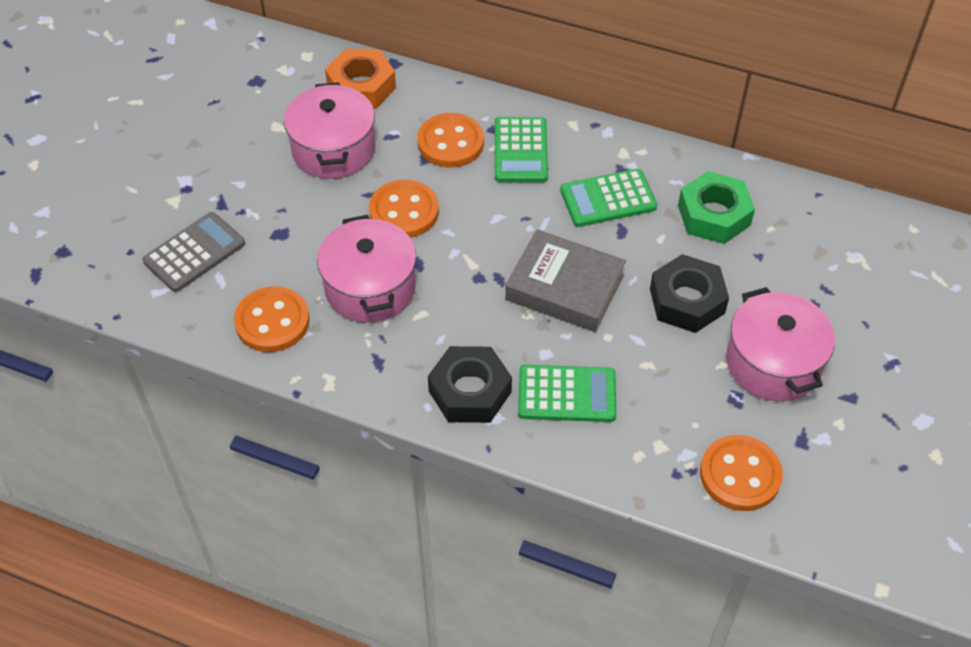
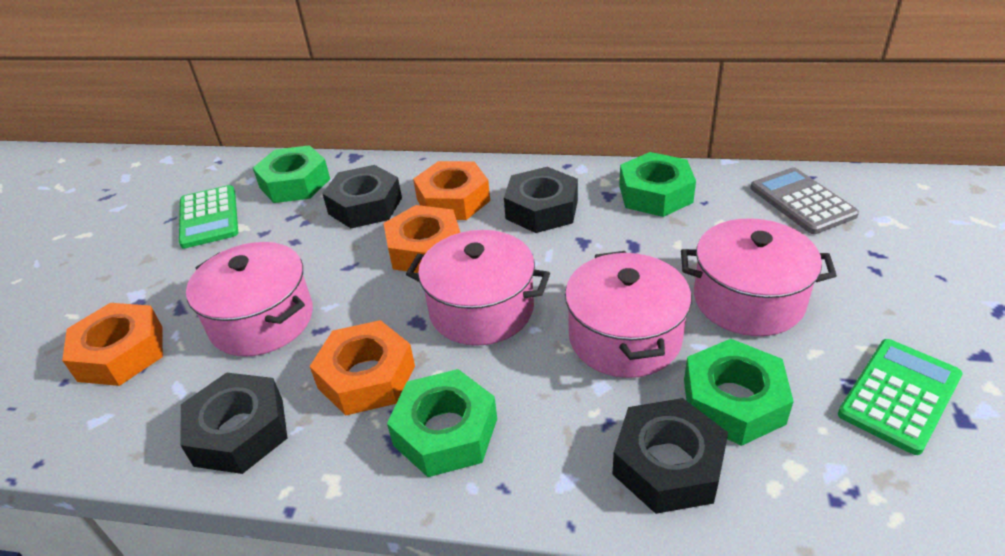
black nut: 2 -> 4
green calculator: 3 -> 2
green nut: 1 -> 4
grey book: 1 -> 0
orange button: 4 -> 0
orange nut: 1 -> 4
pink pot: 3 -> 4

